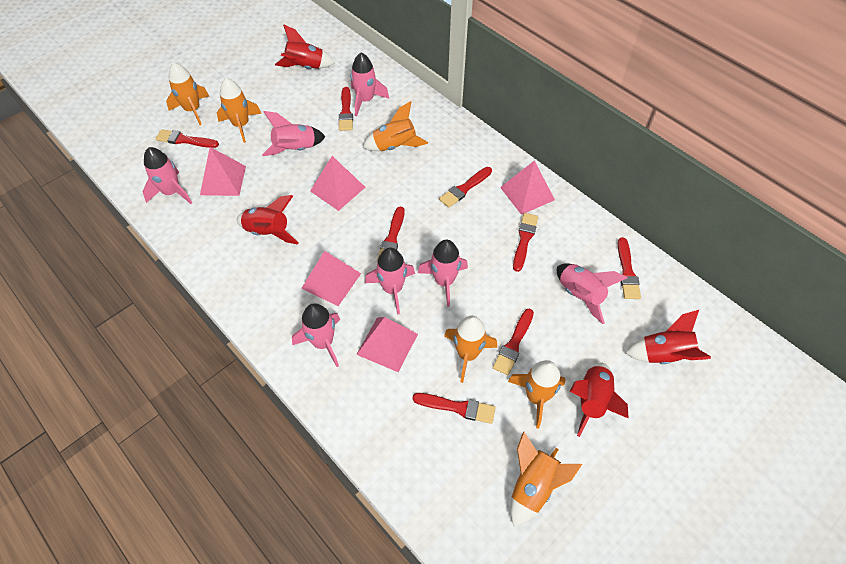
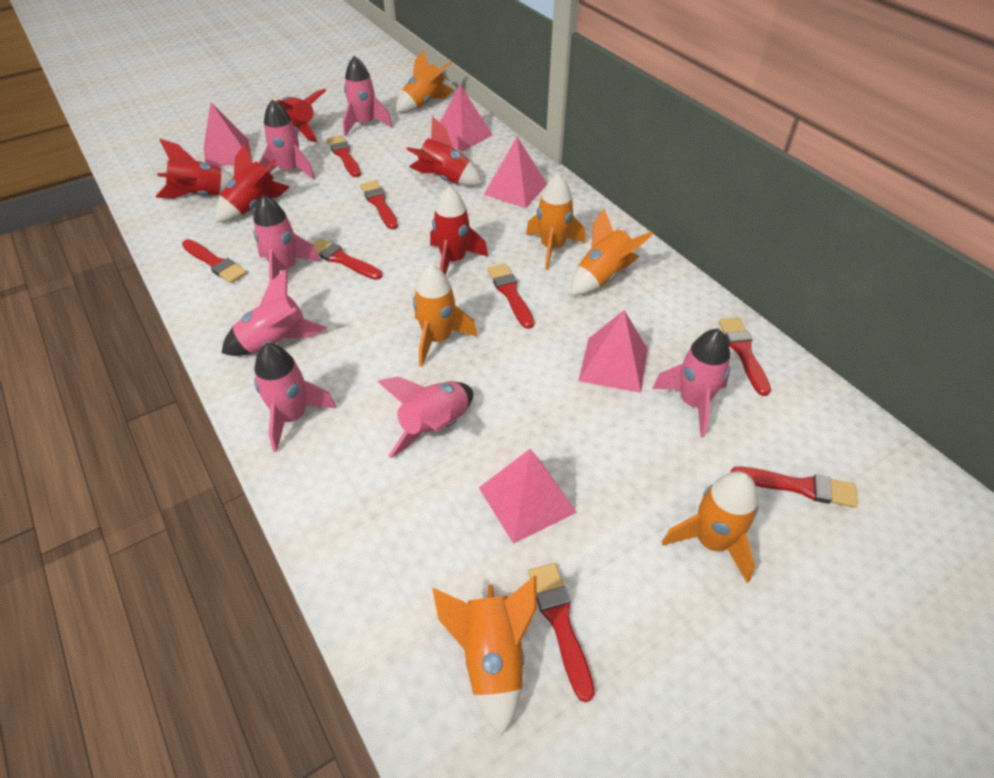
red rocket: 4 -> 5

